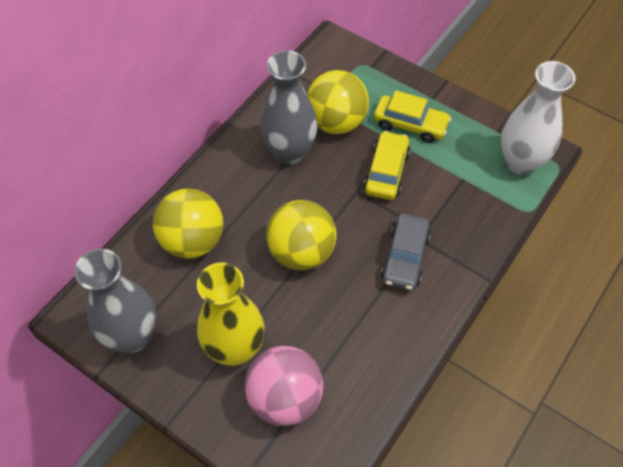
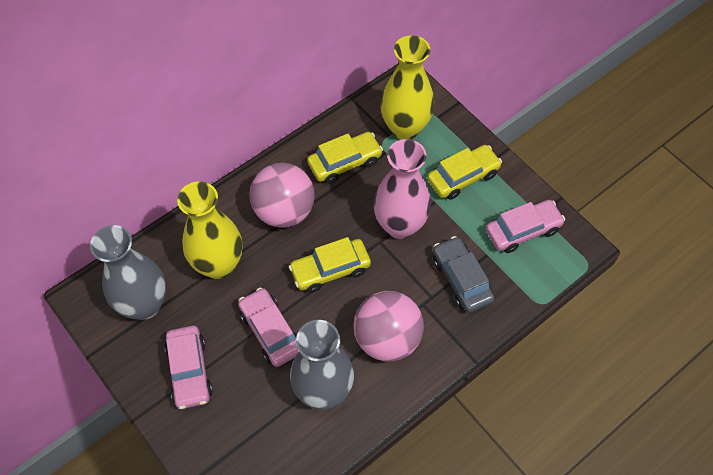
pink ball: 1 -> 2
pink car: 0 -> 3
pink vase: 0 -> 1
white vase: 1 -> 0
yellow ball: 3 -> 0
yellow car: 2 -> 3
yellow vase: 1 -> 2

